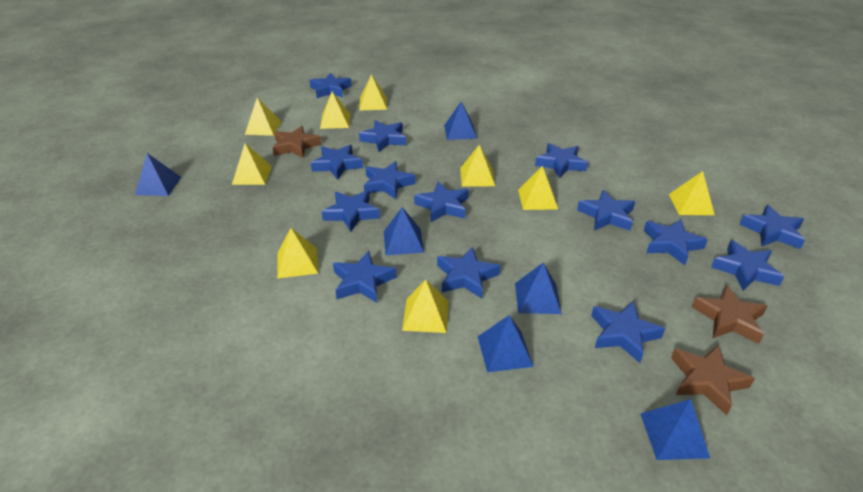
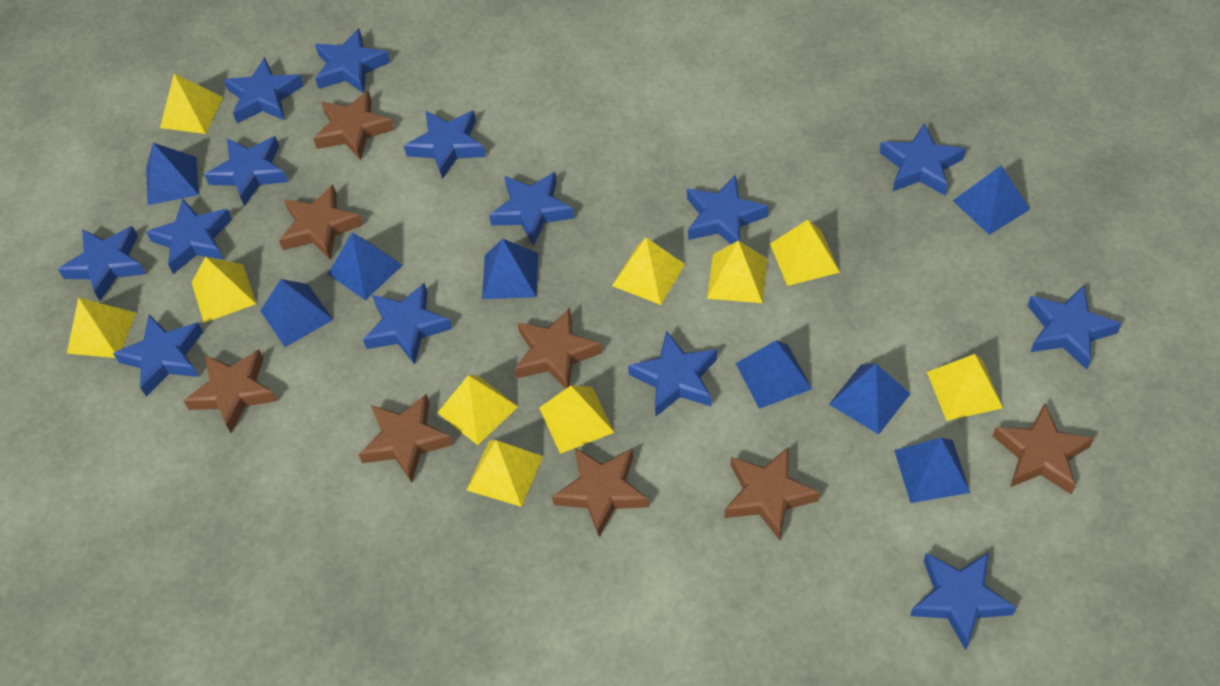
blue pyramid: 6 -> 8
brown star: 3 -> 8
yellow pyramid: 9 -> 10

